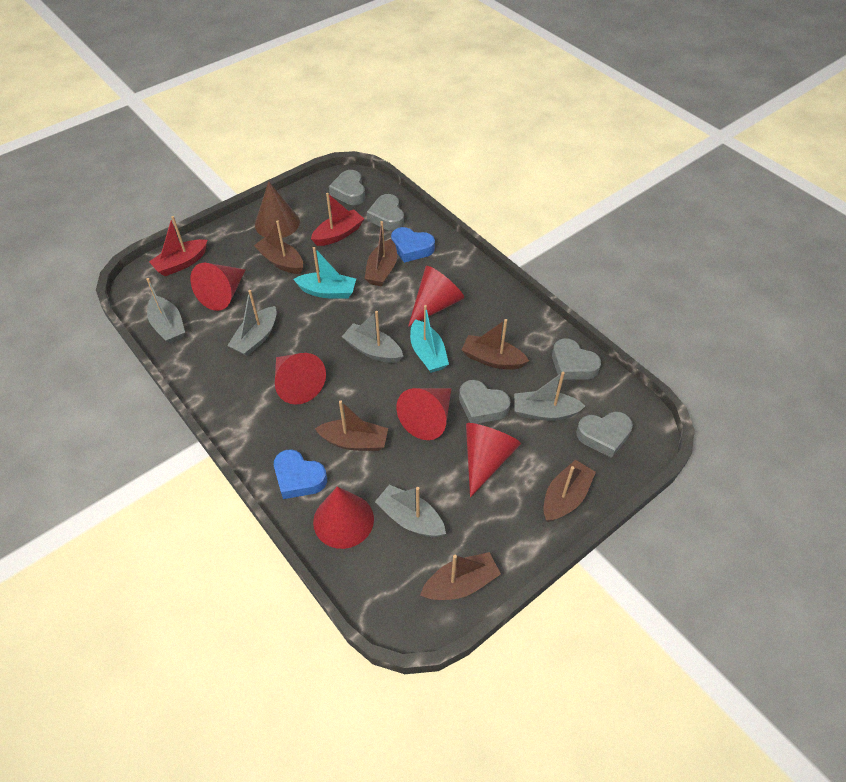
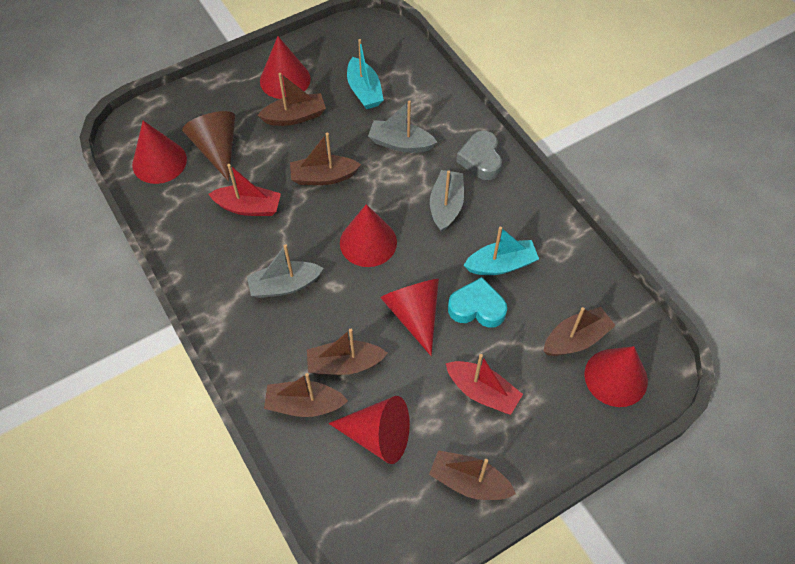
blue heart: 2 -> 0
grey boat: 5 -> 3
grey heart: 5 -> 1
turquoise heart: 0 -> 1

